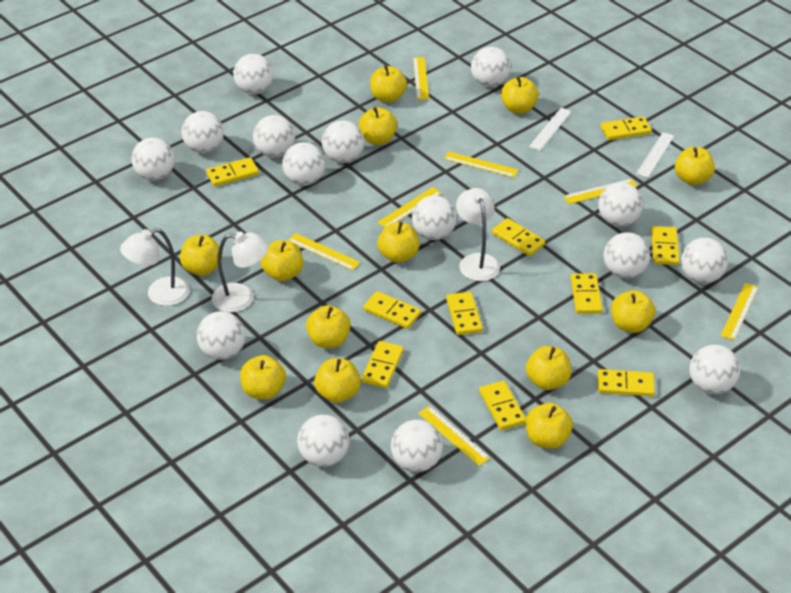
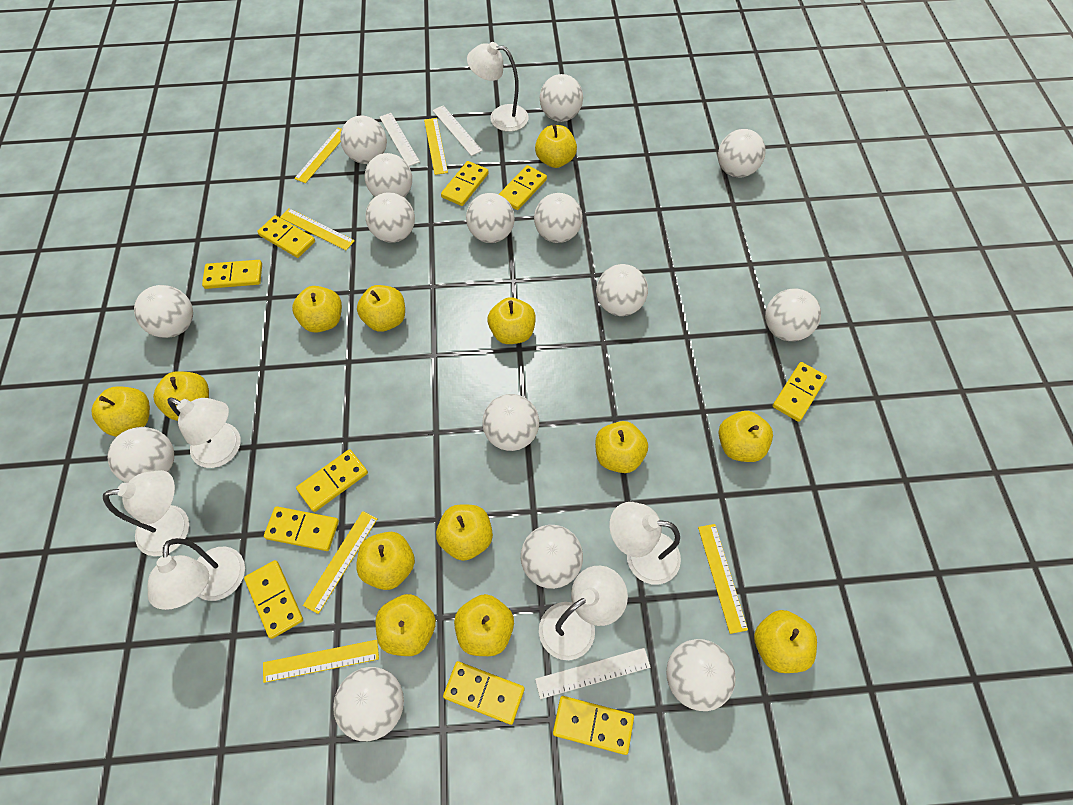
white lamp: 3 -> 6
white ruler: 2 -> 3
yellow ruler: 7 -> 6

